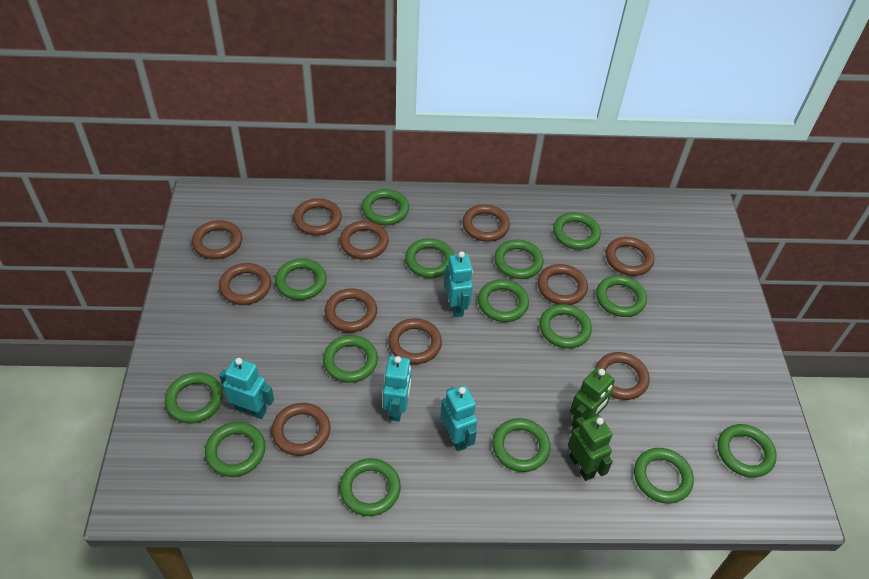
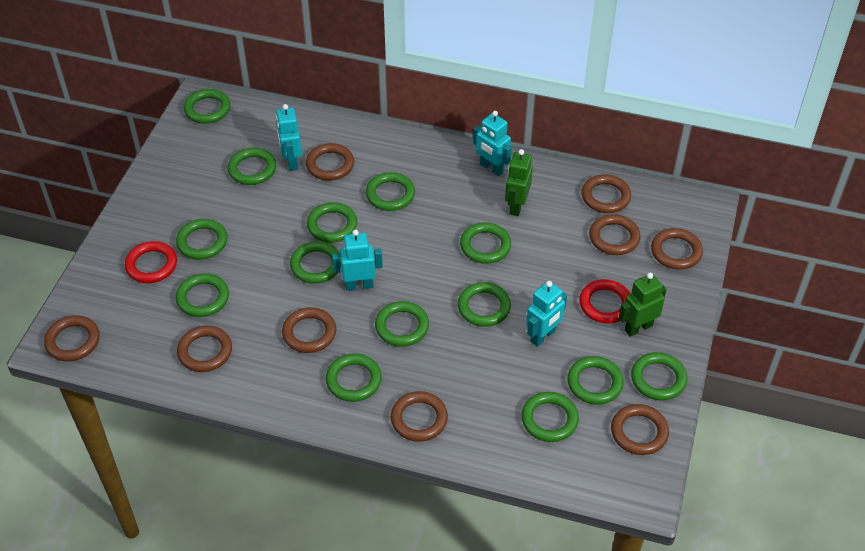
brown ring: 11 -> 9
green ring: 15 -> 14
red ring: 0 -> 2

